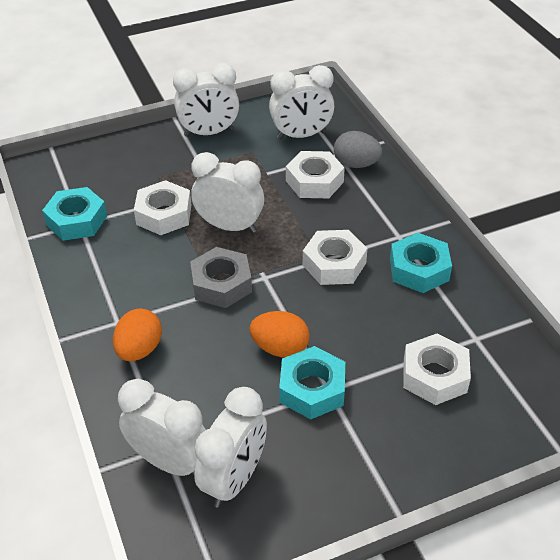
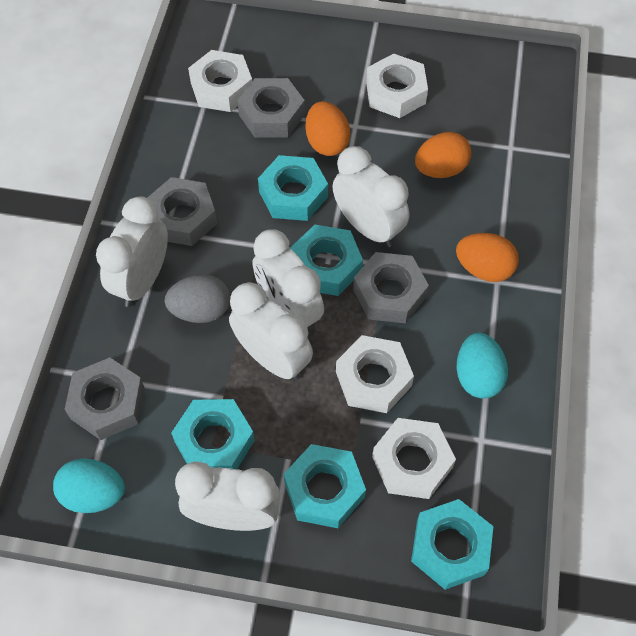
grey nut: 1 -> 4
orange egg: 2 -> 3
turquoise egg: 0 -> 2
turquoise nut: 3 -> 5

